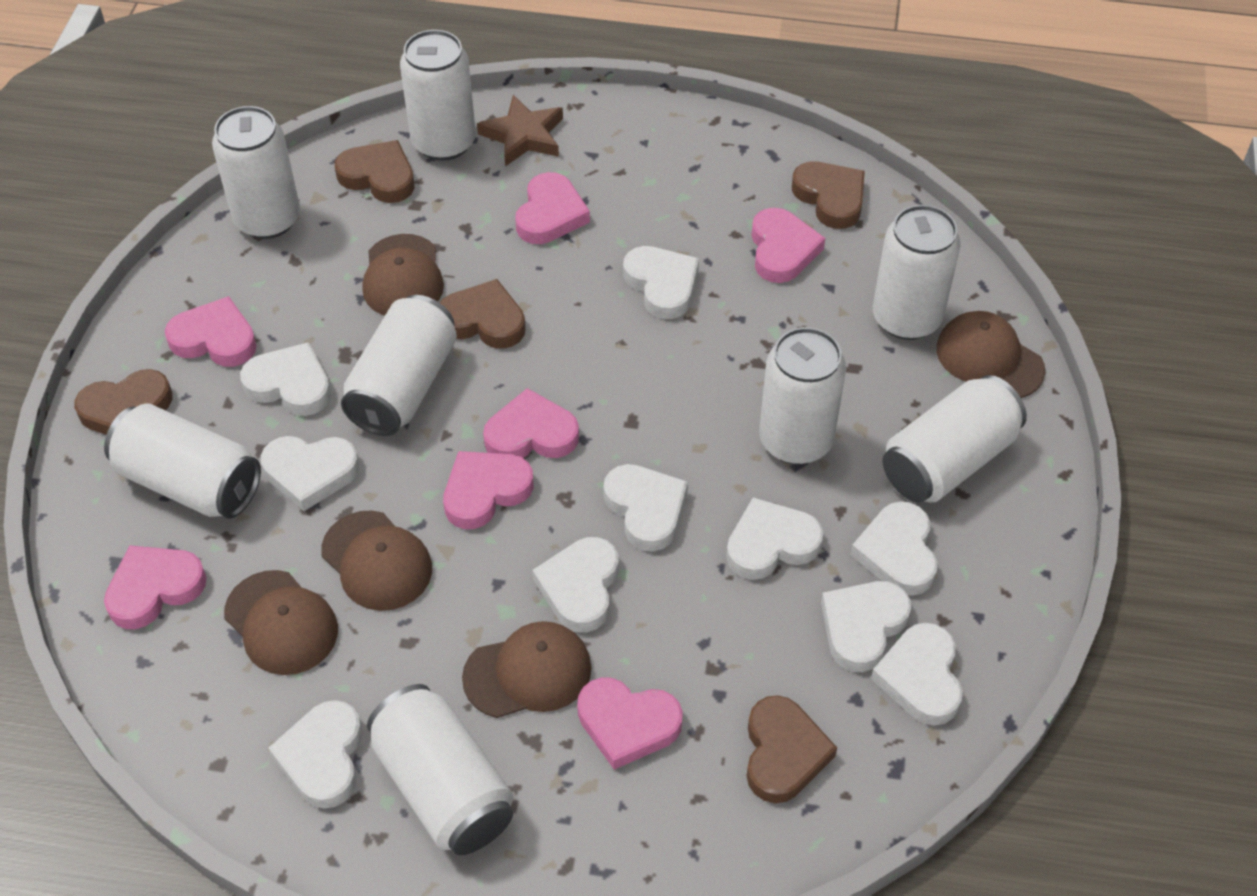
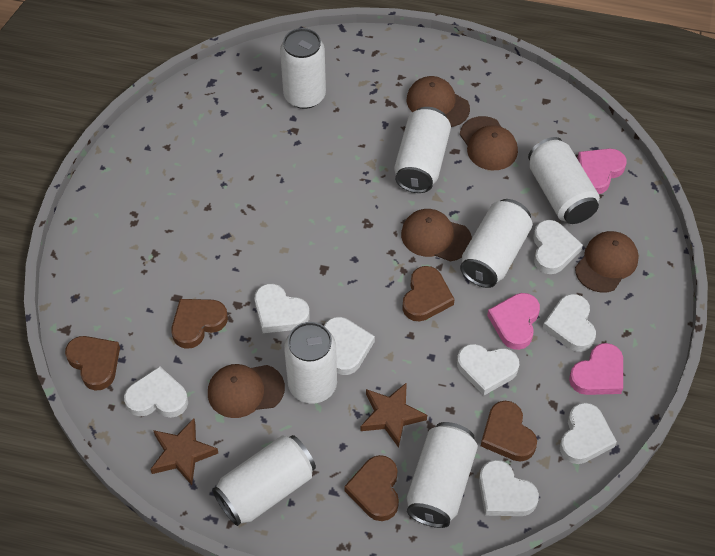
brown star: 1 -> 2
pink heart: 7 -> 3
white can: 8 -> 7
white heart: 10 -> 8

